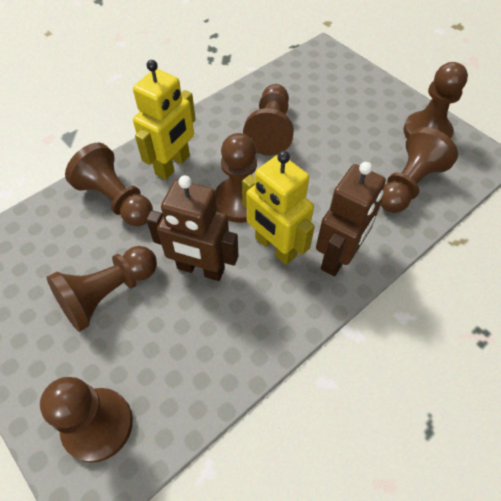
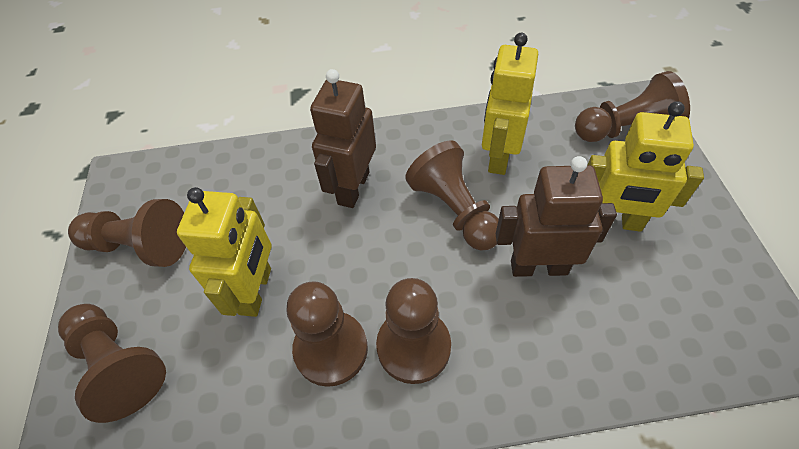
brown pawn: 7 -> 6
yellow robot: 2 -> 3

